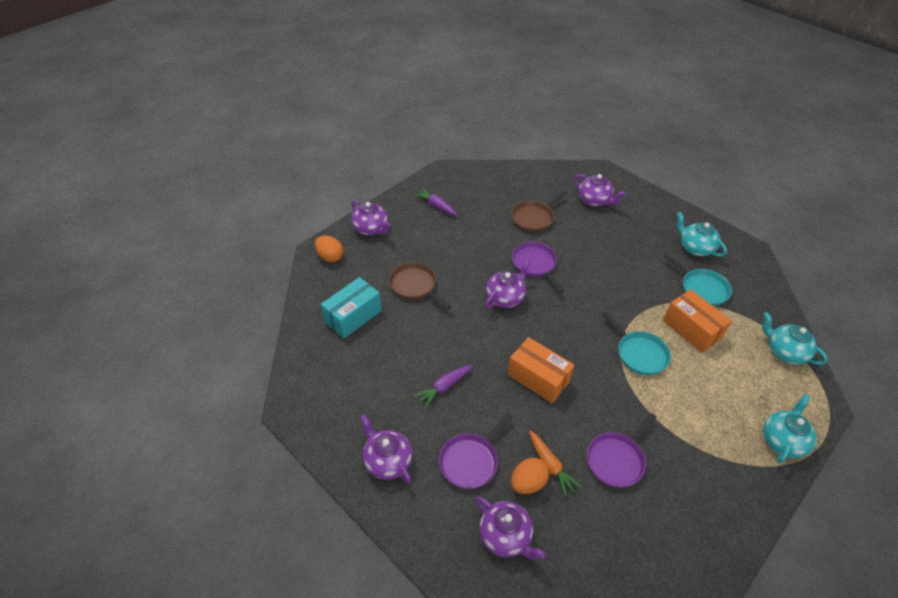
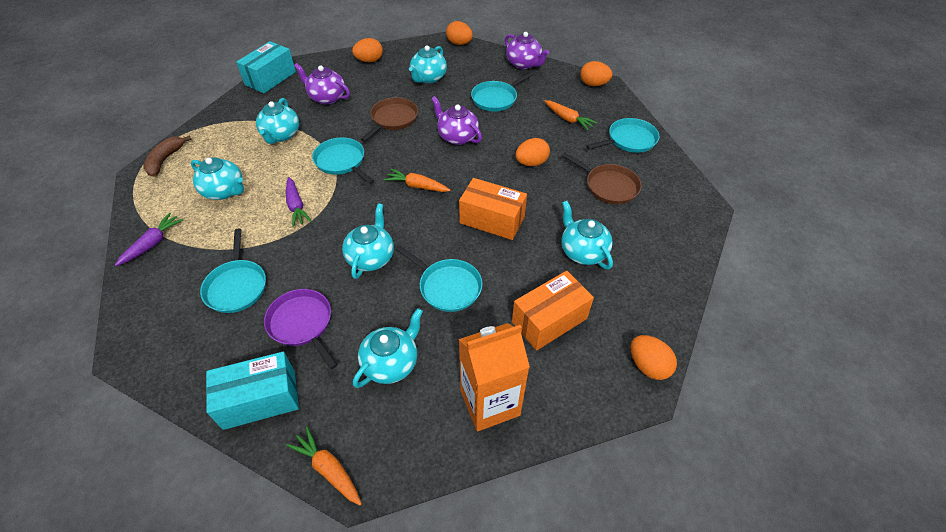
brown banana: 0 -> 1
orange carrot: 1 -> 3
orange carton: 0 -> 1
orange egg: 2 -> 5
purple pan: 3 -> 1
purple teapot: 5 -> 3
turquoise box: 1 -> 2
turquoise pan: 2 -> 5
turquoise teapot: 3 -> 6

